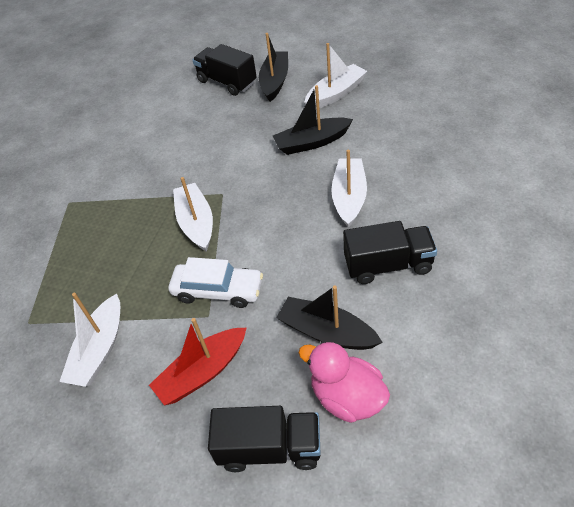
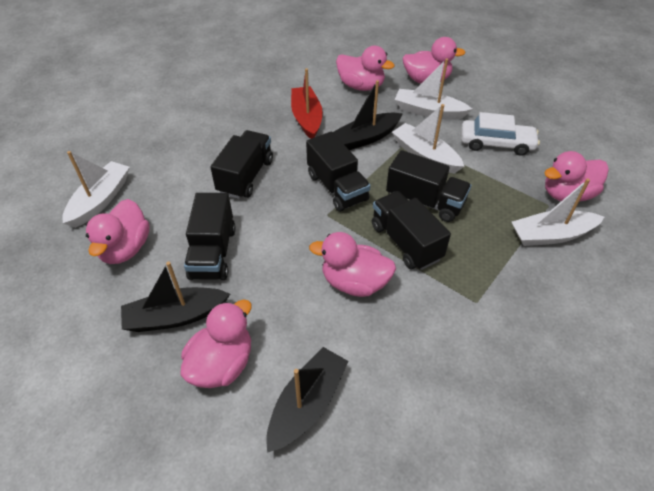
black truck: 3 -> 5
pink duck: 1 -> 6

